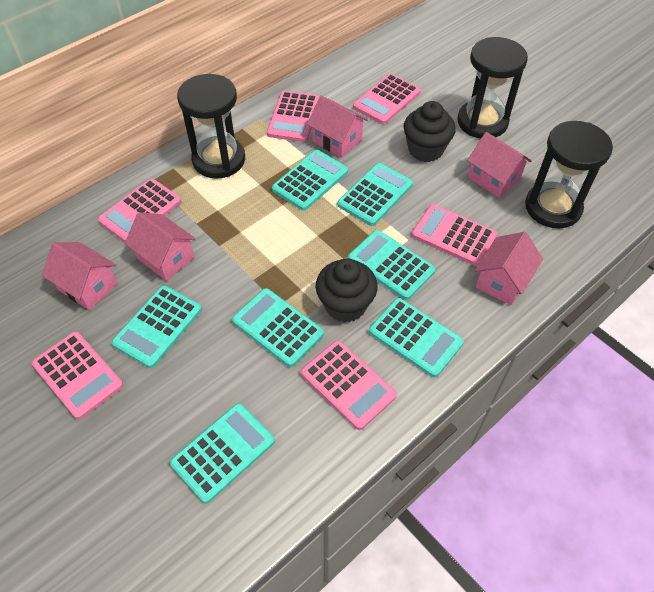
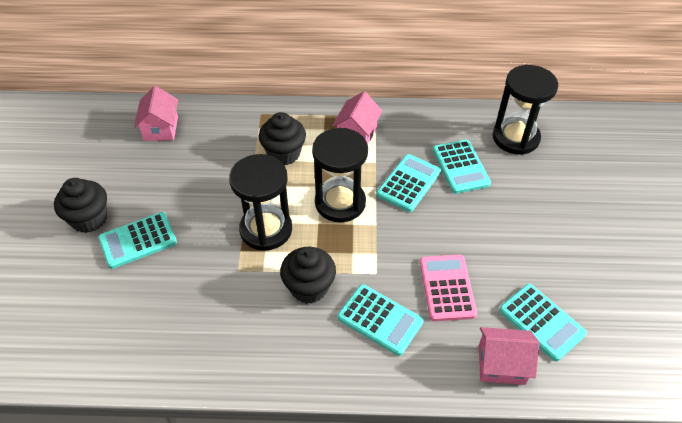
black cupcake: 2 -> 3
pink calculator: 6 -> 1
pink house: 5 -> 3
turquoise calculator: 7 -> 5

